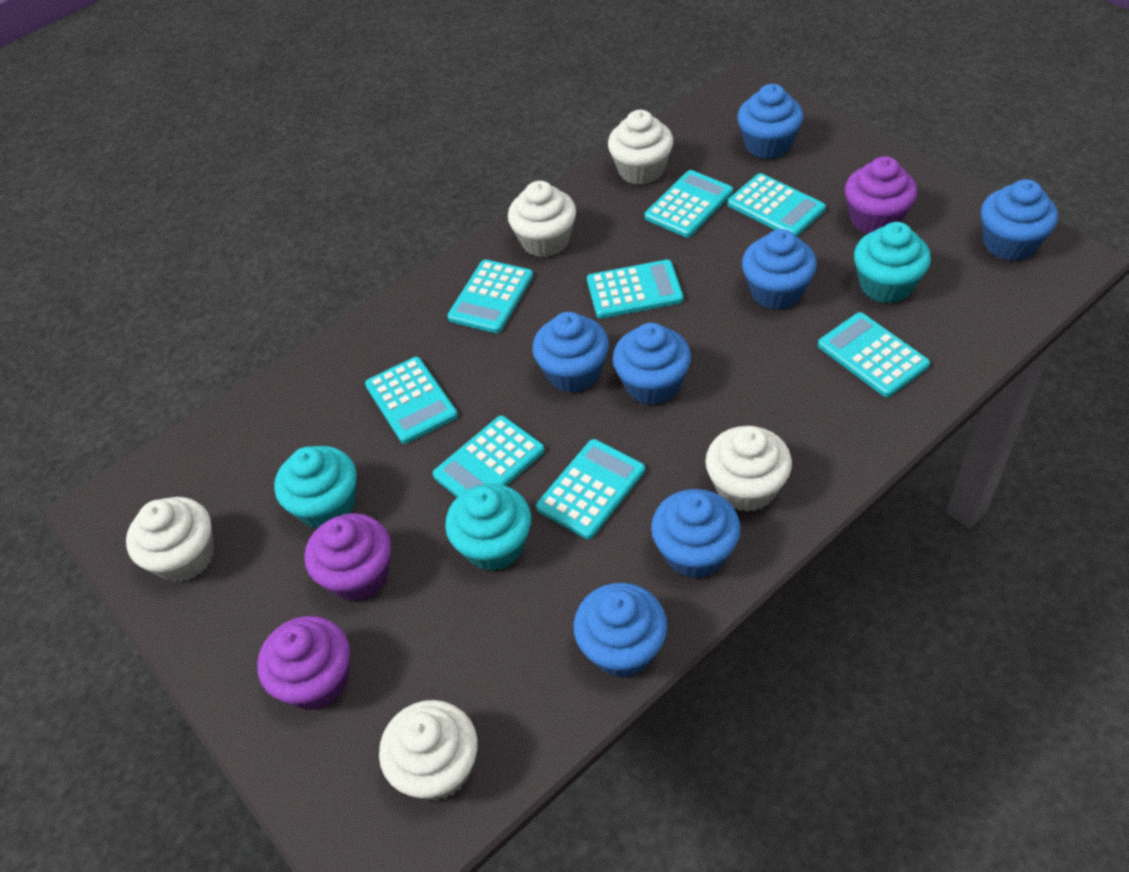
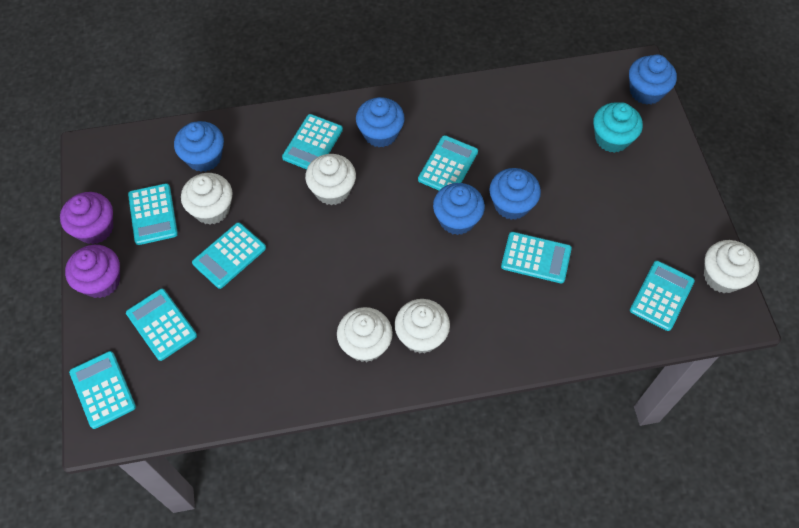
blue cupcake: 7 -> 5
purple cupcake: 3 -> 2
turquoise cupcake: 3 -> 1

